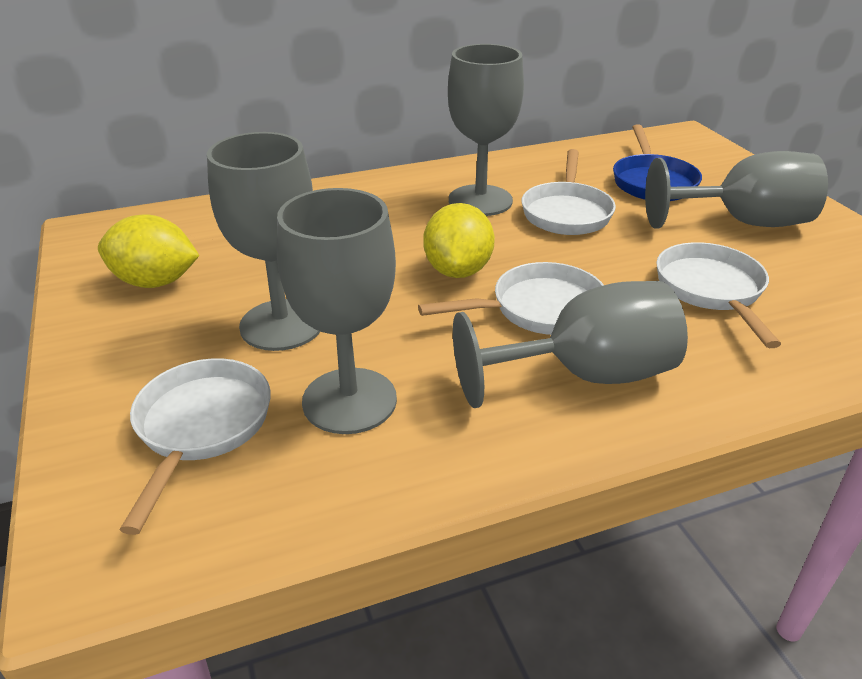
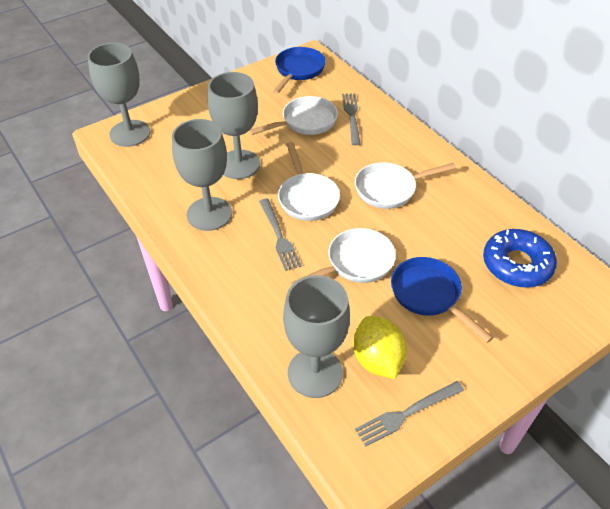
blue donut: 0 -> 1
blue pan: 1 -> 2
grey fork: 0 -> 3
grey goblet: 5 -> 4
yellow lemon: 2 -> 1

